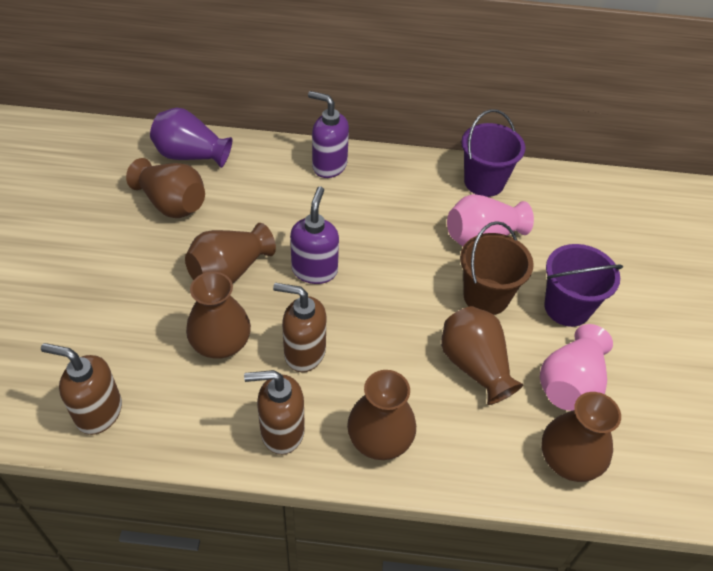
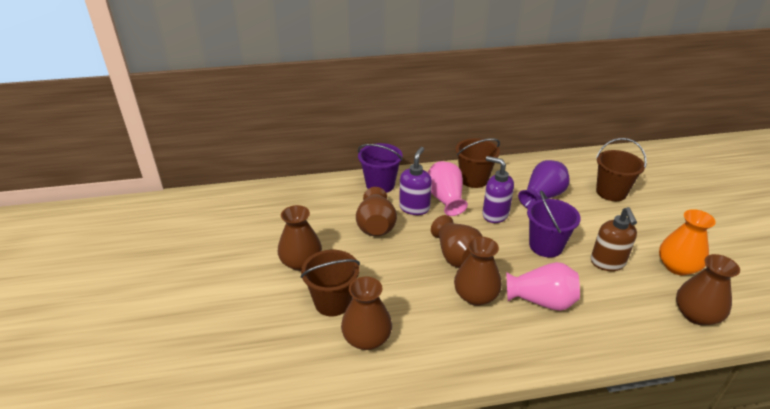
brown bucket: 1 -> 3
brown soap dispenser: 3 -> 1
orange vase: 0 -> 1

